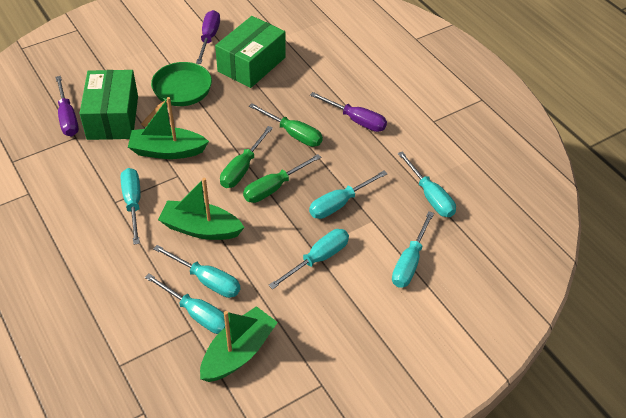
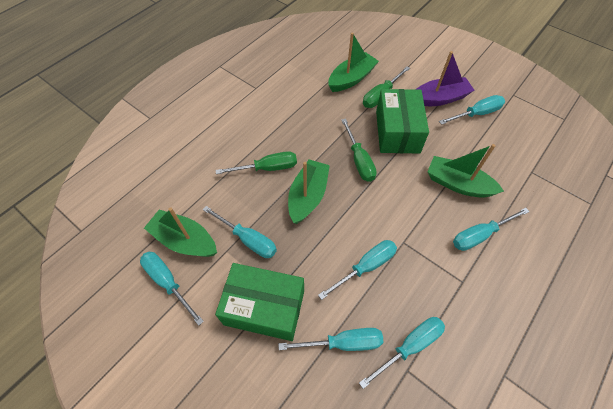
green boat: 3 -> 4
green pan: 1 -> 0
purple boat: 0 -> 1
purple screwdriver: 3 -> 0

